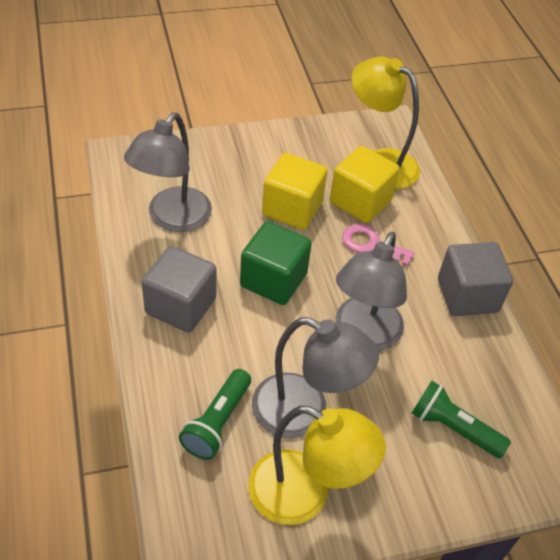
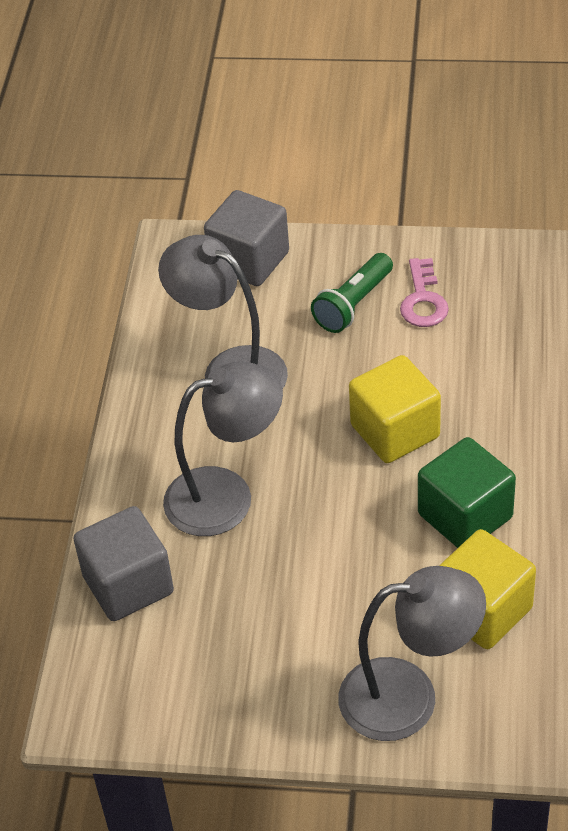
green flashlight: 2 -> 1
yellow lamp: 2 -> 0

